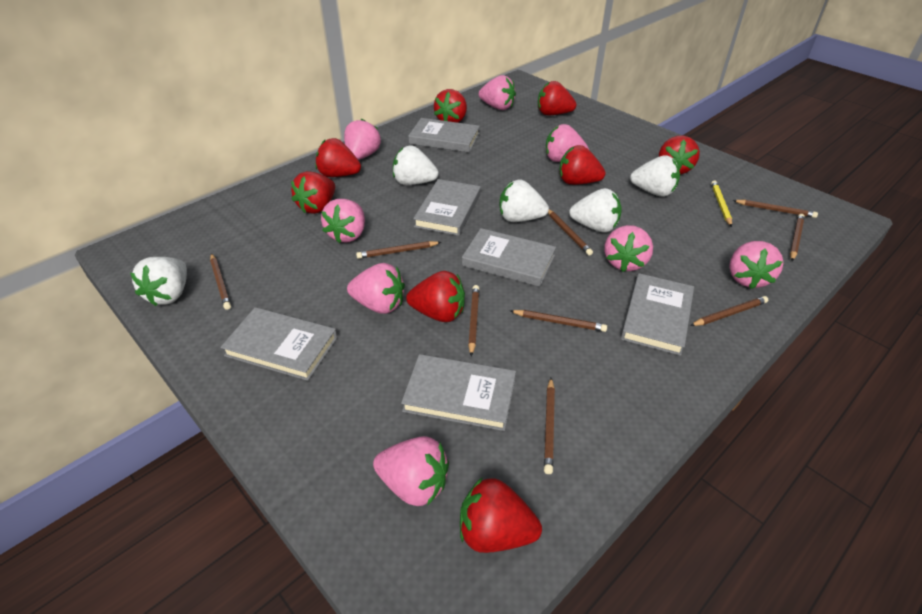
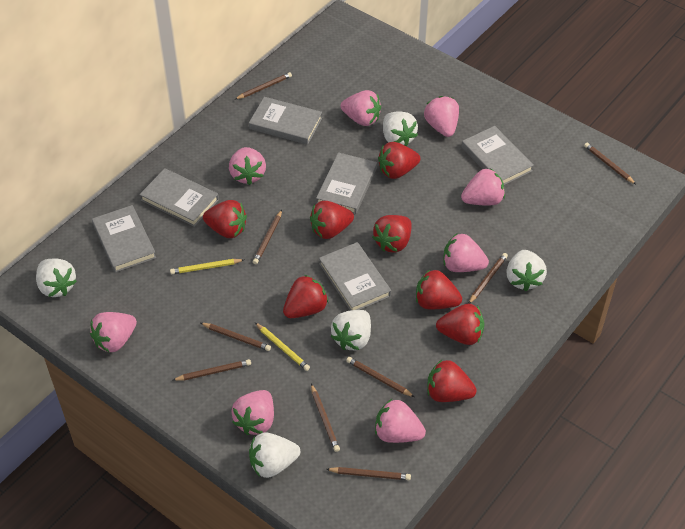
yellow pencil: 1 -> 2

